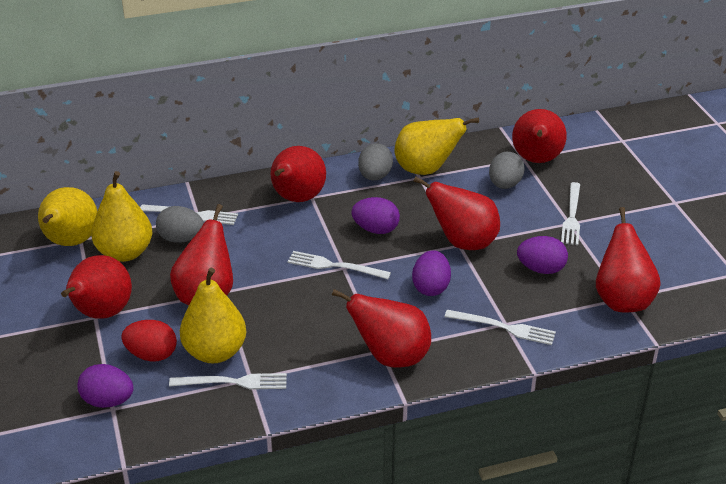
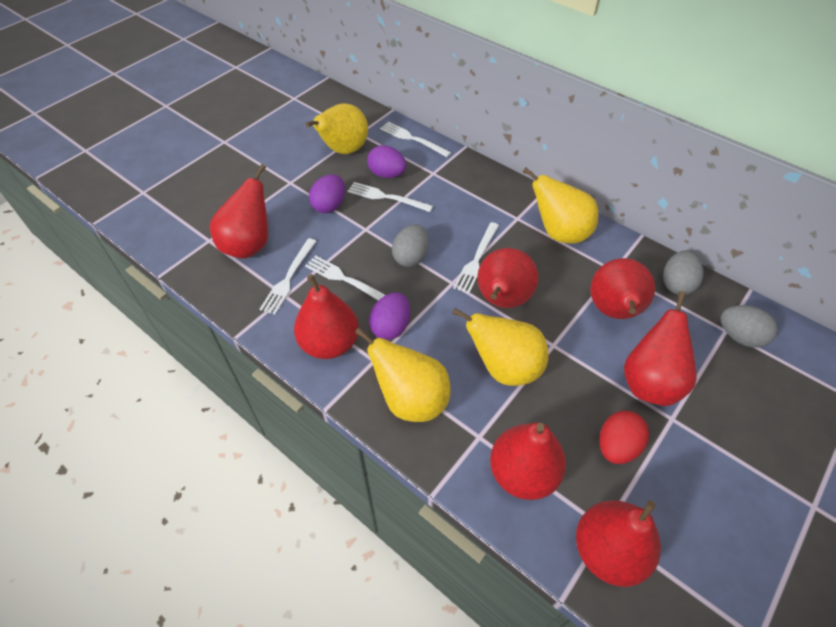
purple egg: 4 -> 3

